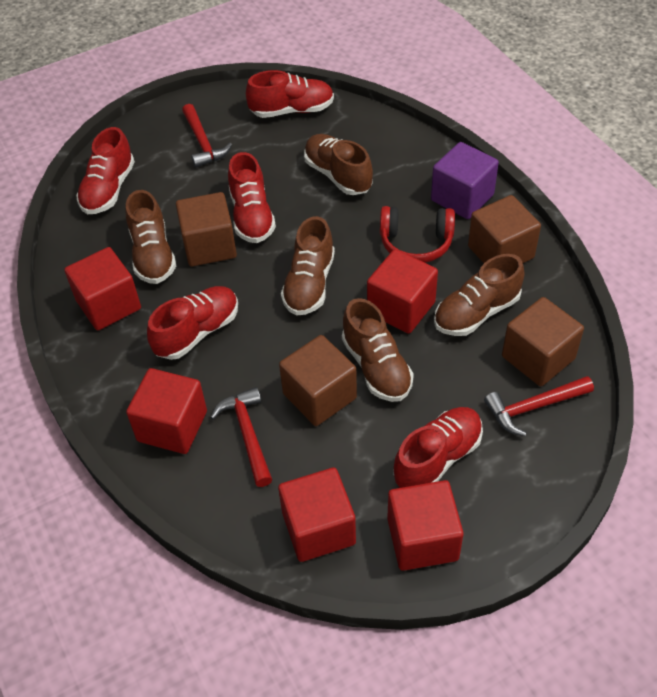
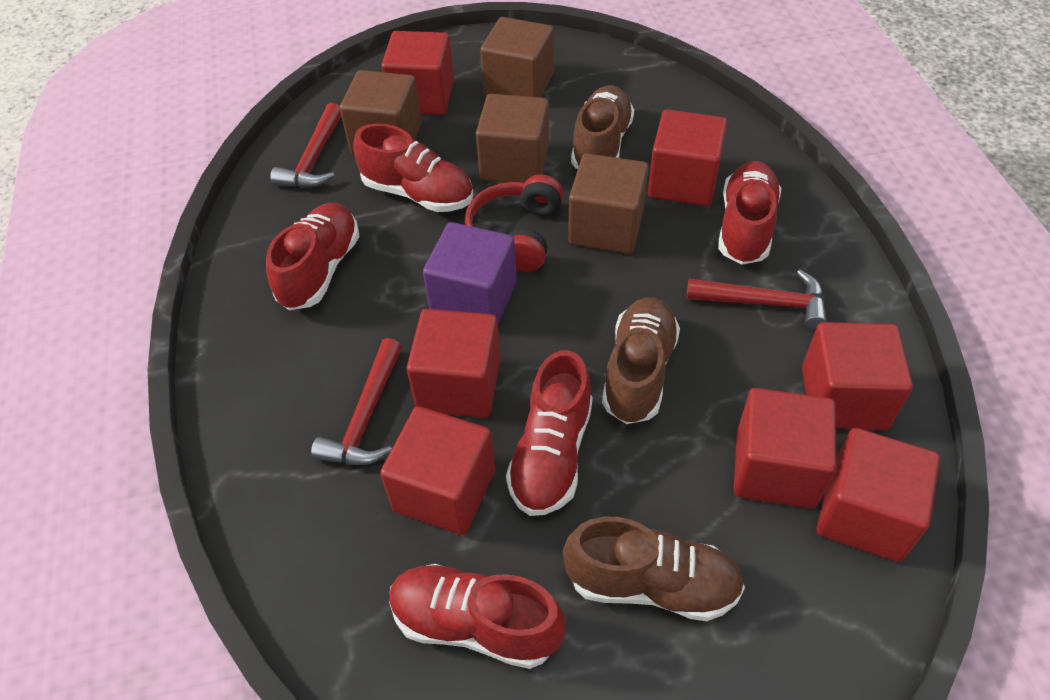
brown shoe: 5 -> 3
red cube: 5 -> 7

